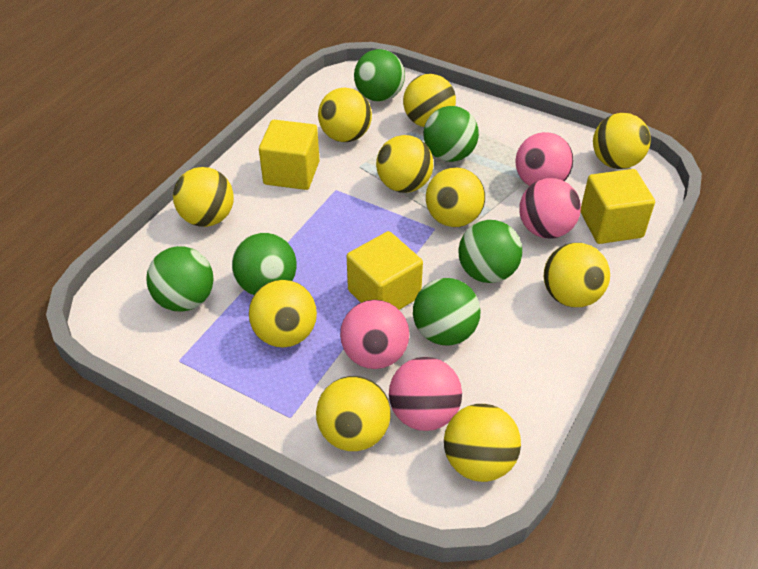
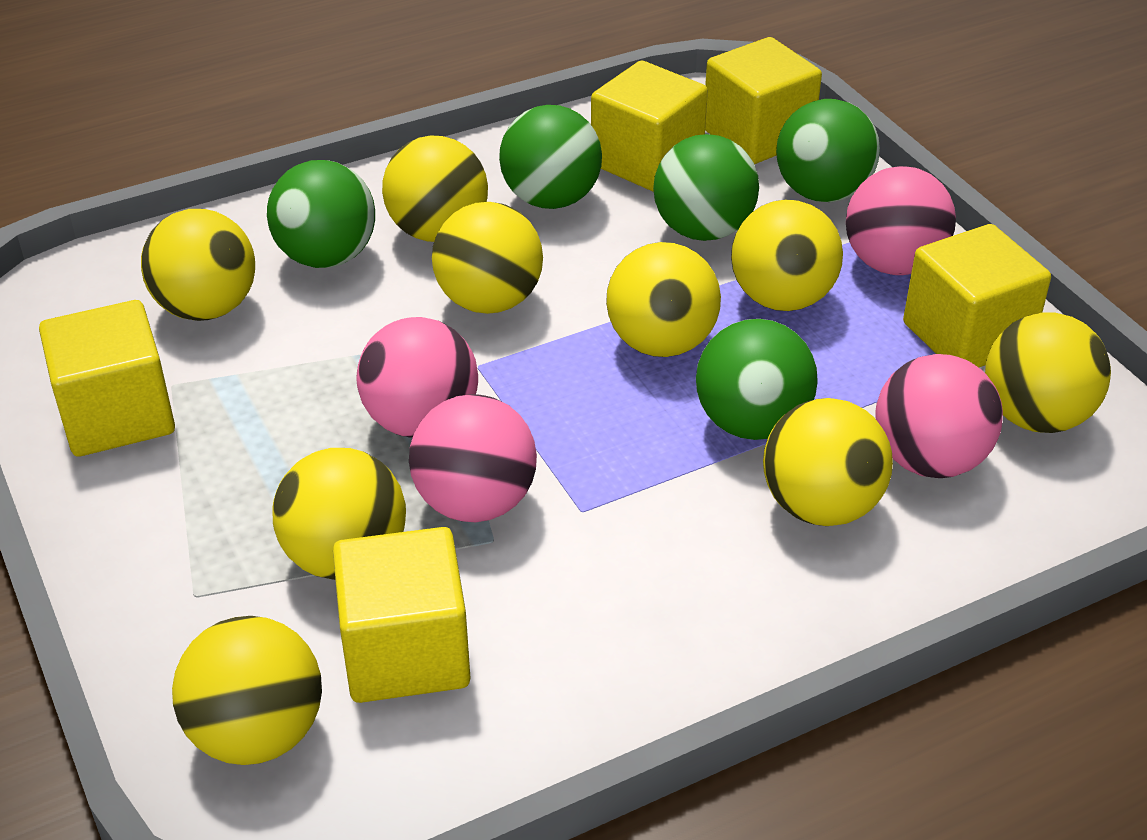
green ball: 6 -> 5
yellow ball: 10 -> 9
yellow cube: 3 -> 5

